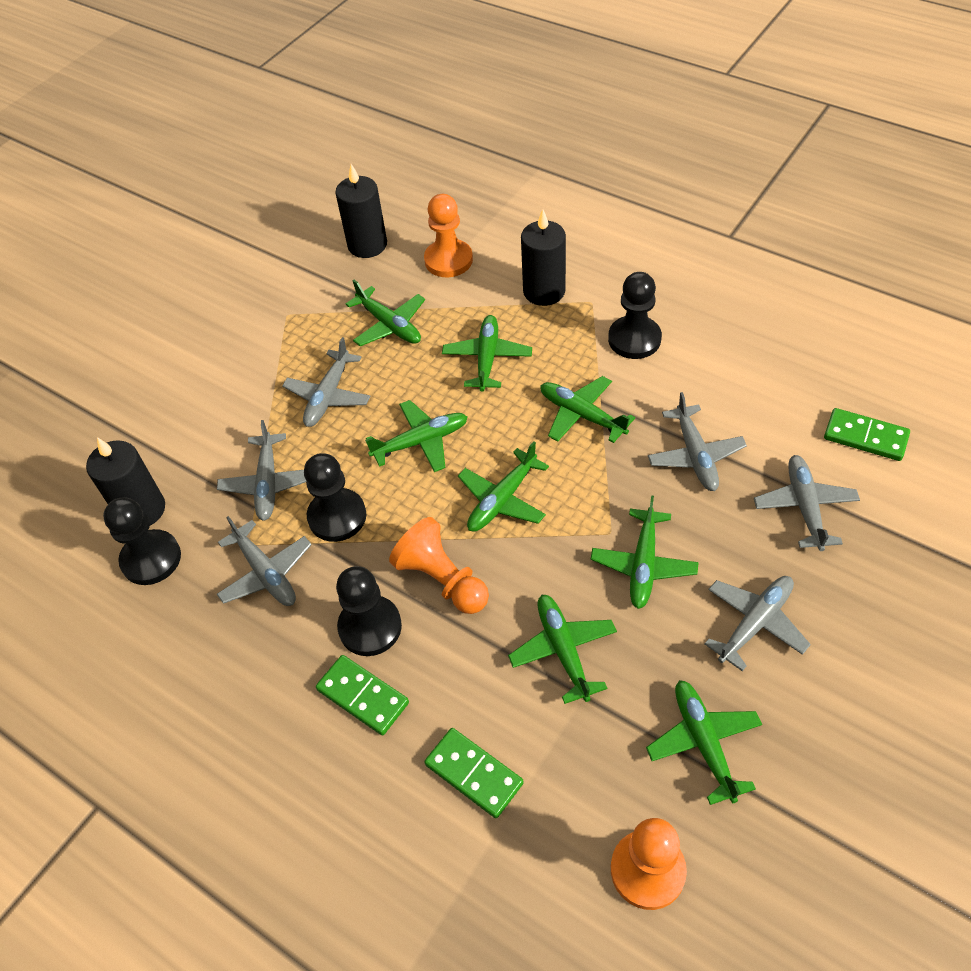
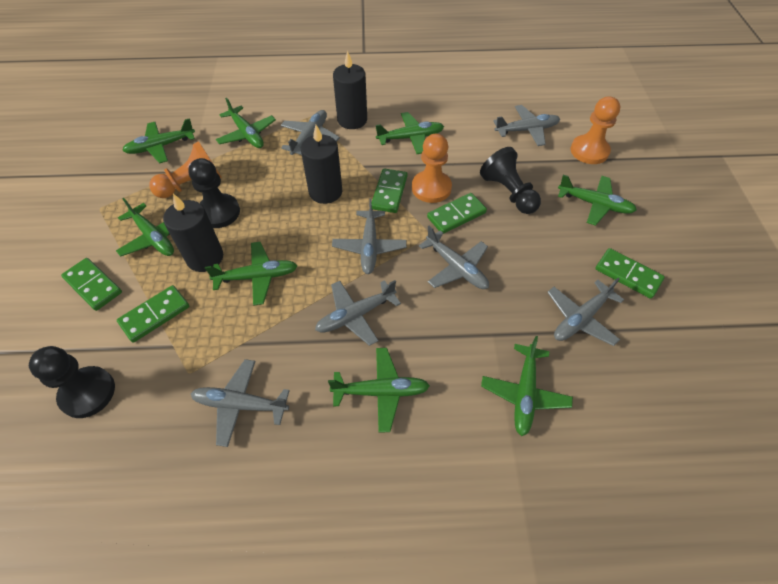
black pawn: 4 -> 3
green domino: 3 -> 5
grey plane: 6 -> 7

